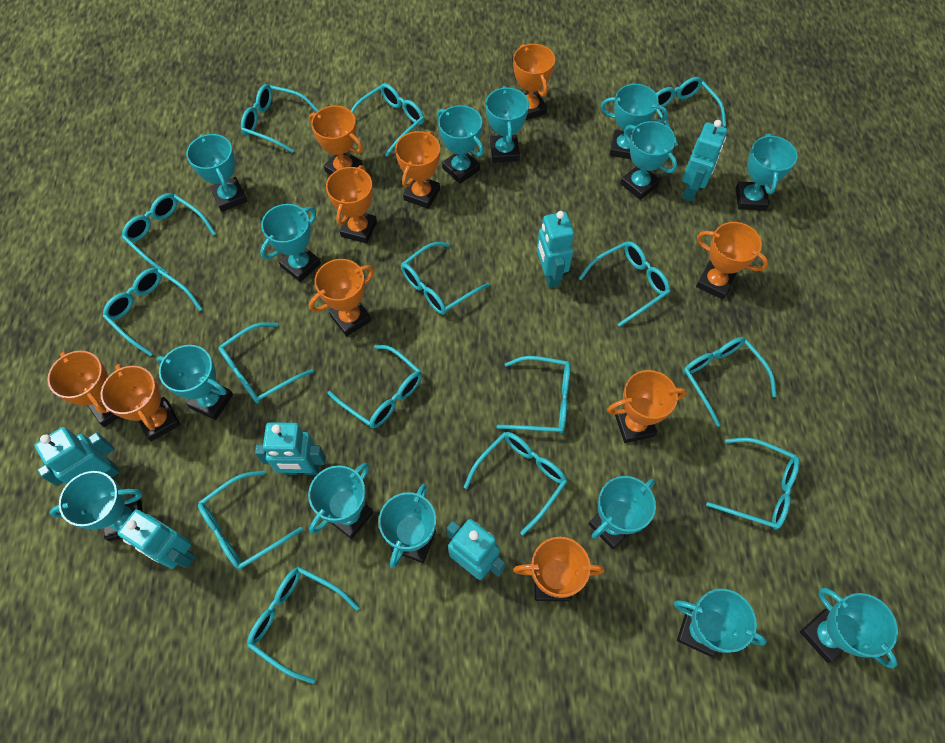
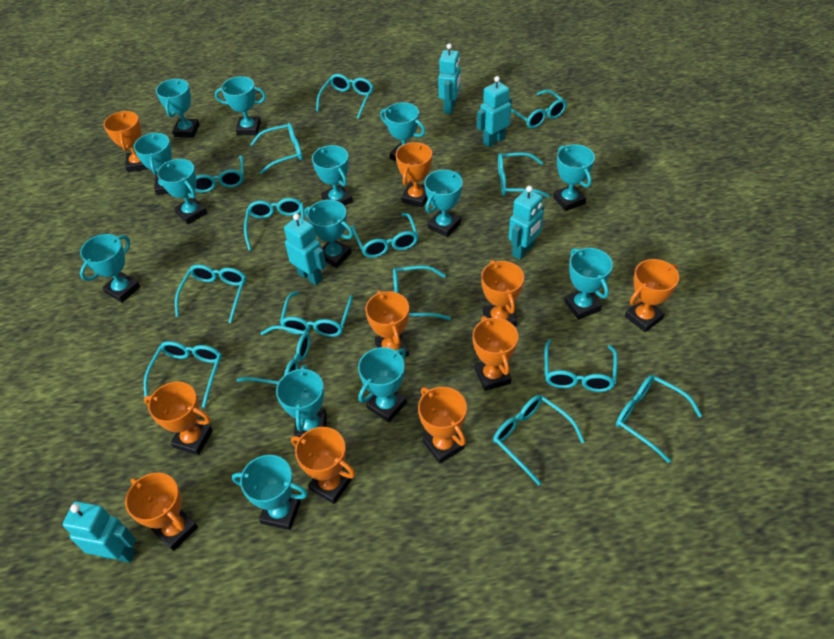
turquoise robot: 6 -> 5

